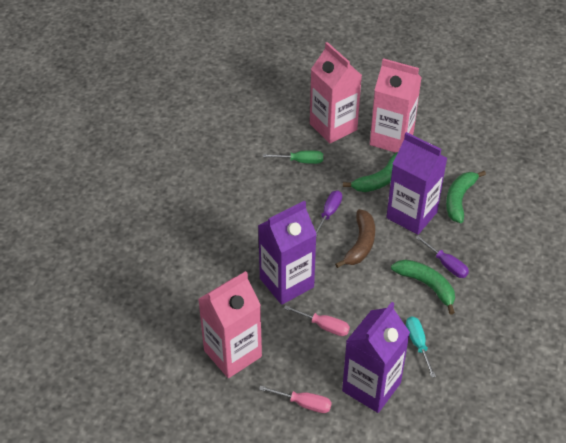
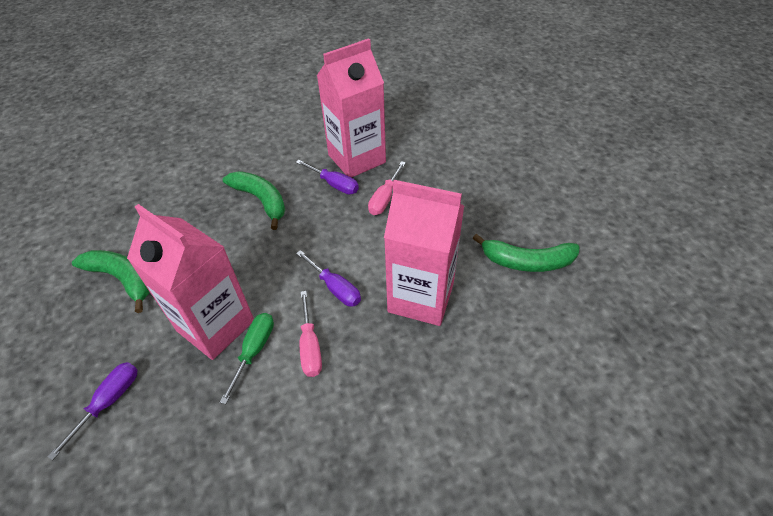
brown banana: 1 -> 0
purple carton: 3 -> 0
purple screwdriver: 2 -> 3
turquoise screwdriver: 1 -> 0

